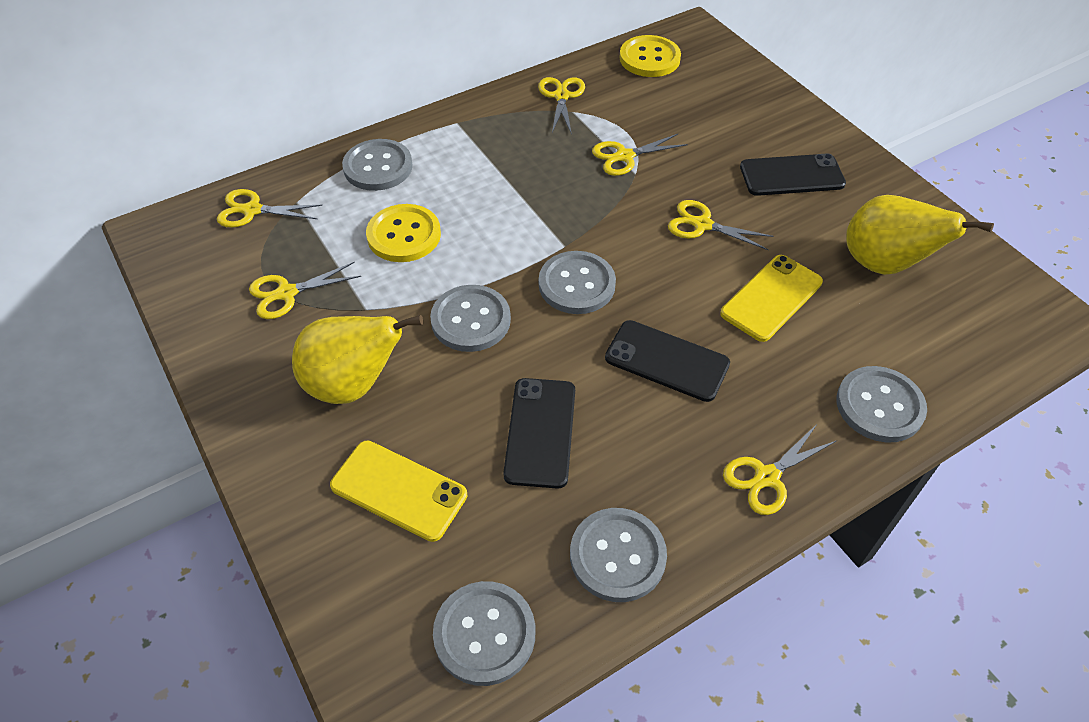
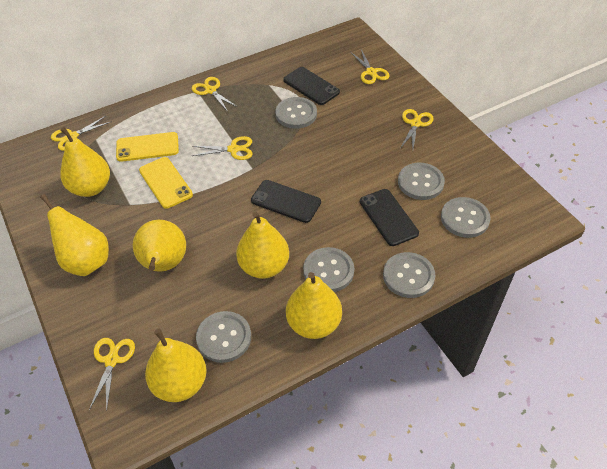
yellow button: 2 -> 0
yellow pear: 2 -> 6

